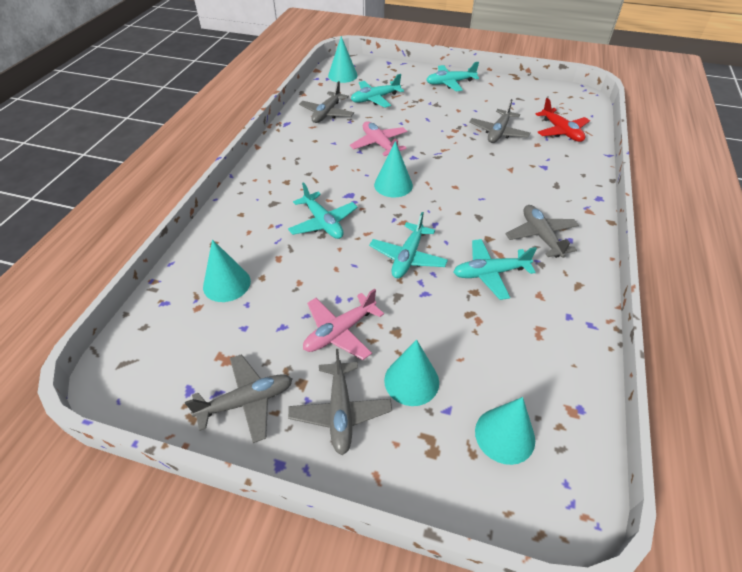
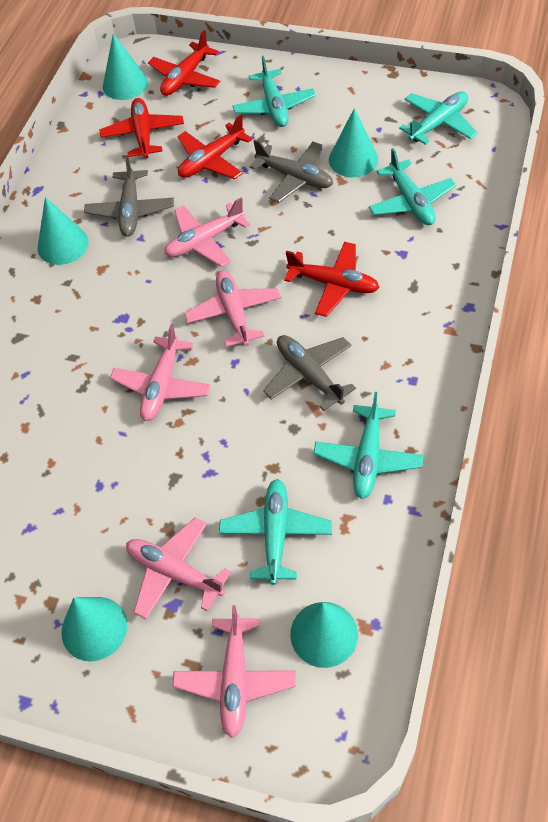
grey plane: 5 -> 3
pink plane: 2 -> 5
red plane: 1 -> 4

